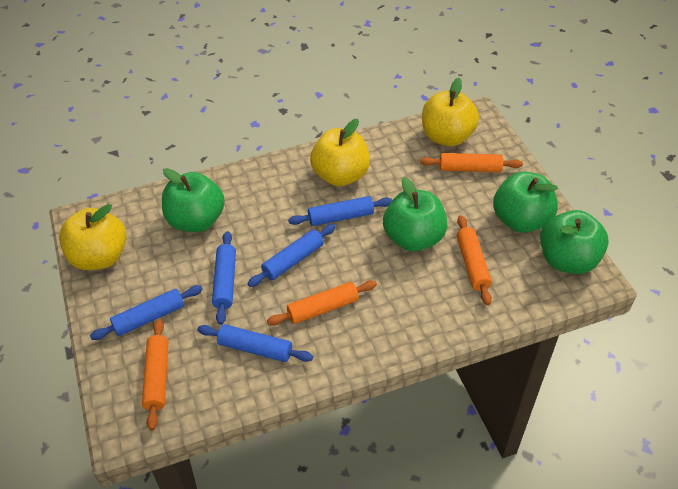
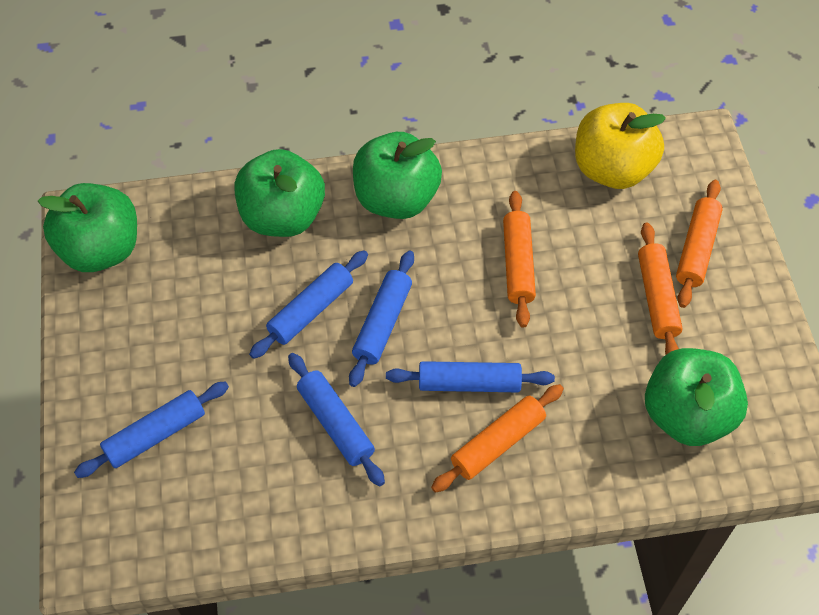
yellow apple: 3 -> 1

